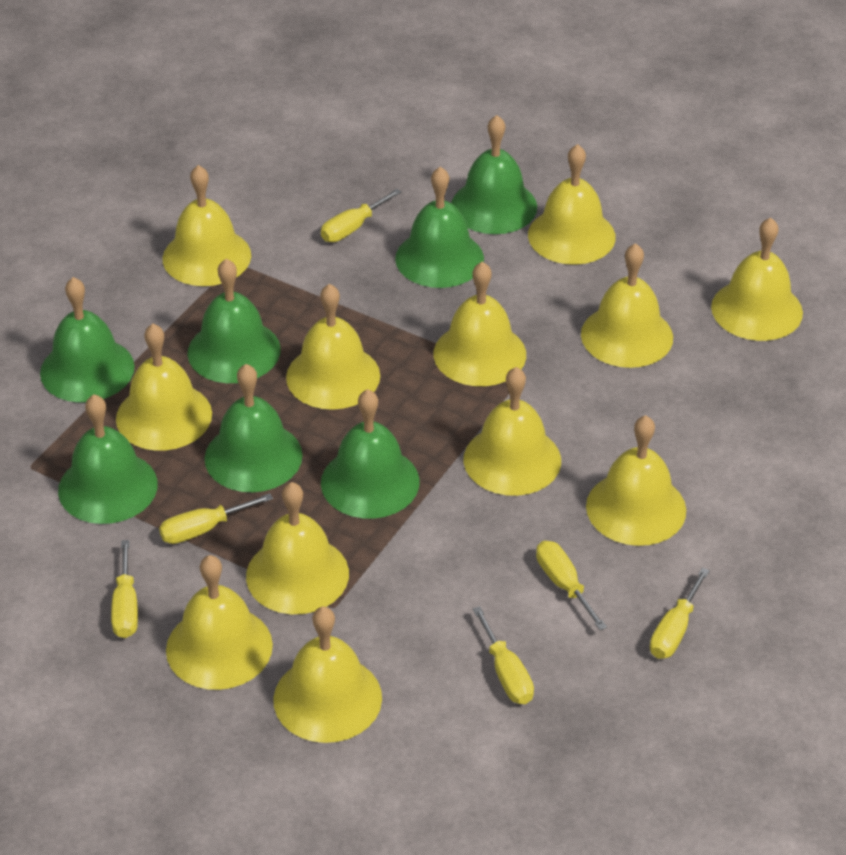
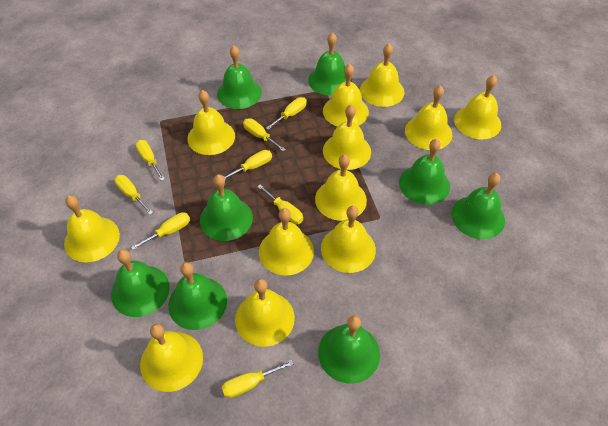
green bell: 7 -> 8
yellow screwdriver: 6 -> 8

